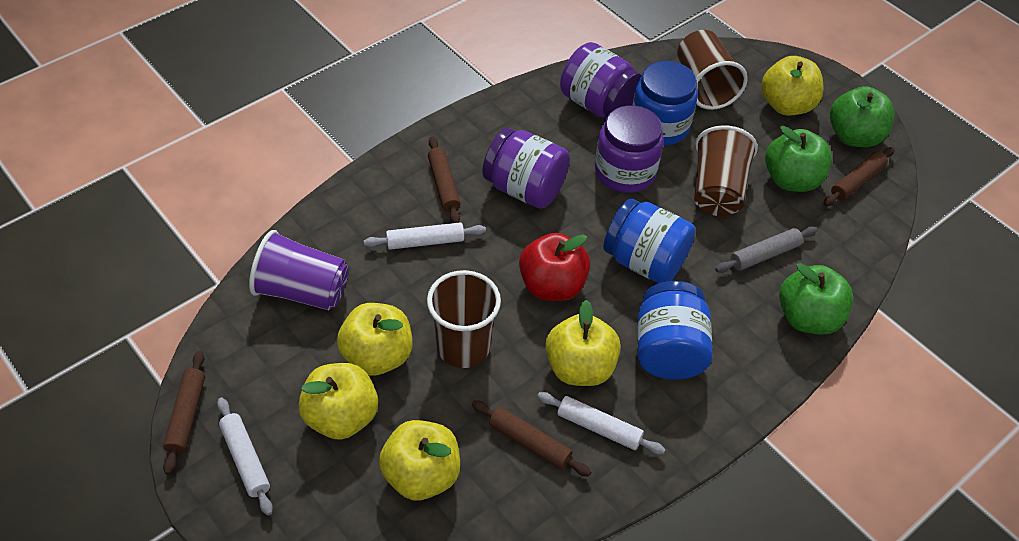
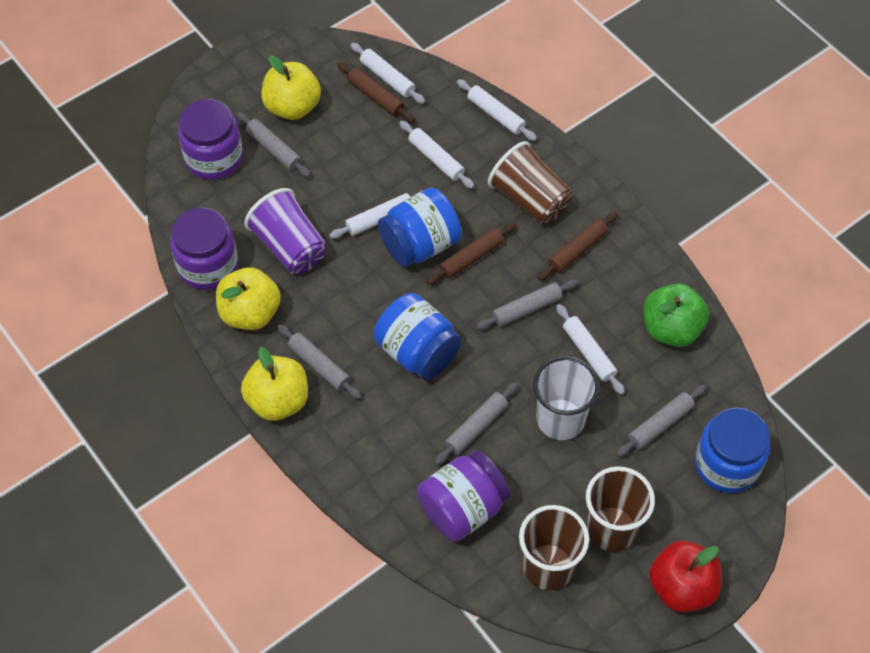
brown rolling pin: 4 -> 3
green apple: 3 -> 1
grey rolling pin: 1 -> 5
white cup: 0 -> 1
white rolling pin: 3 -> 5
yellow apple: 5 -> 3

